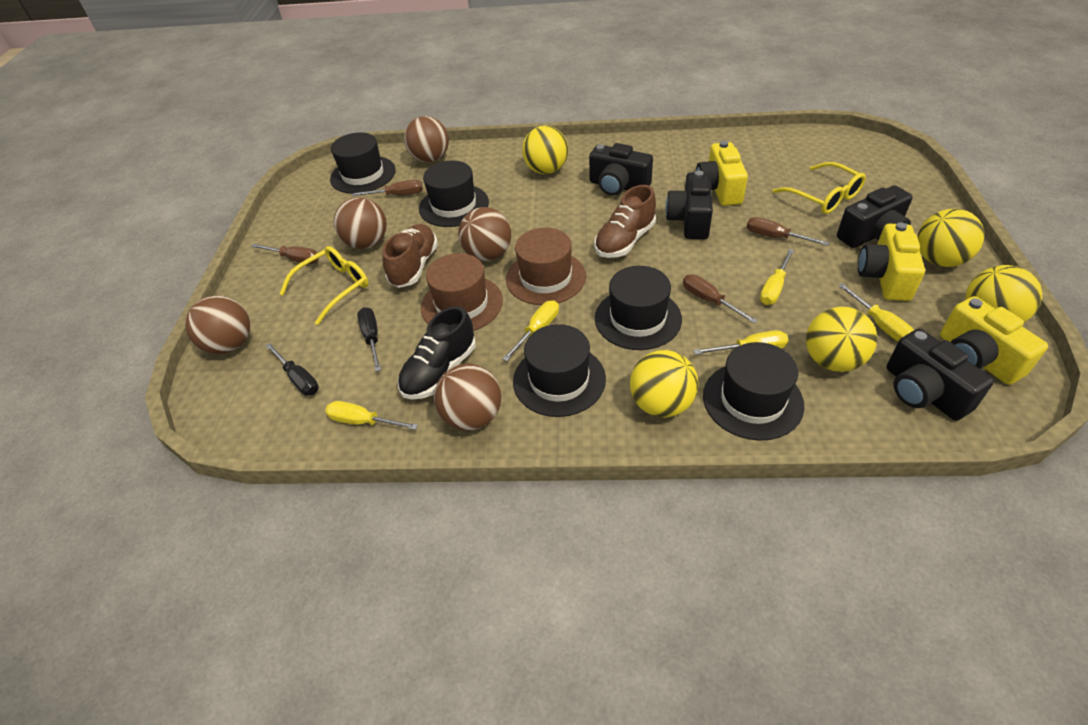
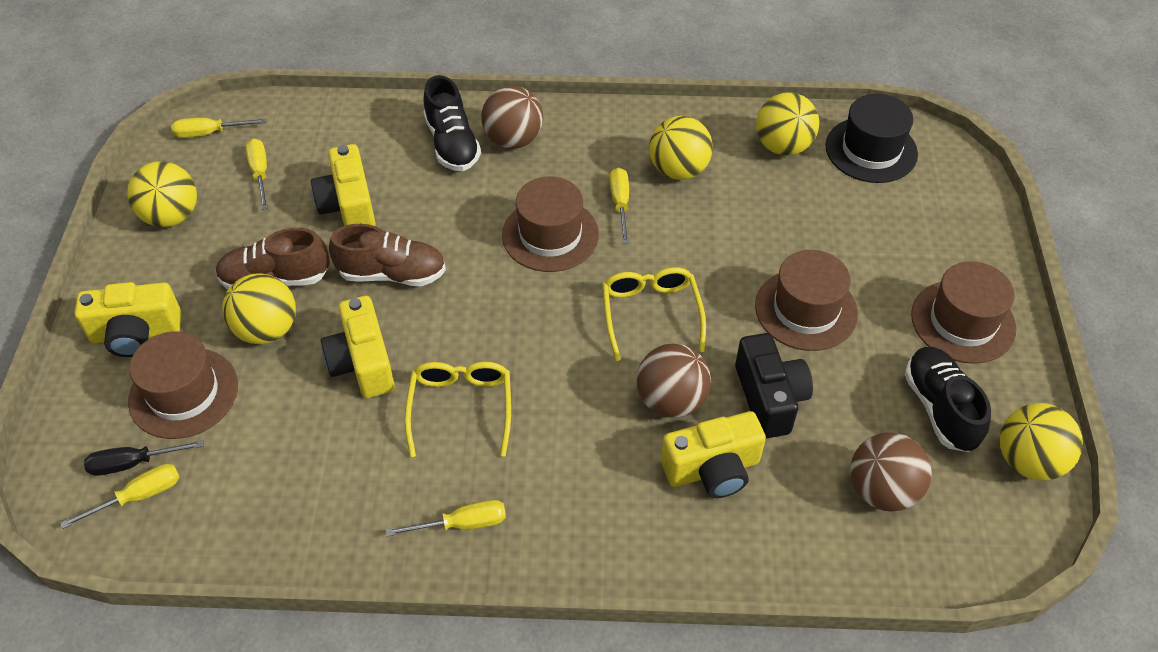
black camera: 4 -> 1
black hat: 5 -> 1
black screwdriver: 2 -> 1
black shoe: 1 -> 2
brown ball: 5 -> 3
brown hat: 2 -> 4
brown screwdriver: 4 -> 0
yellow camera: 3 -> 4

